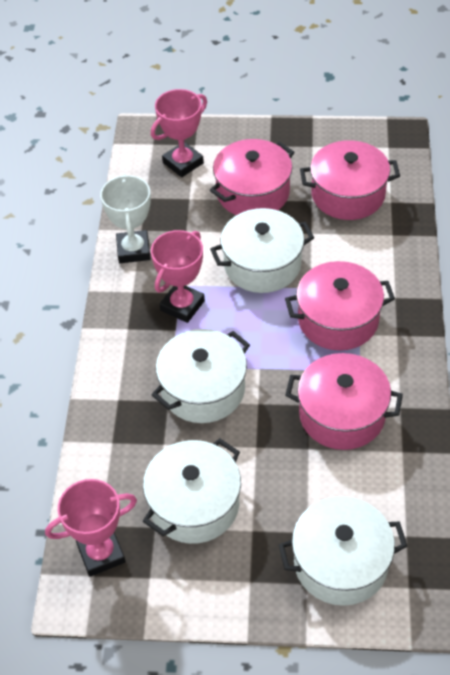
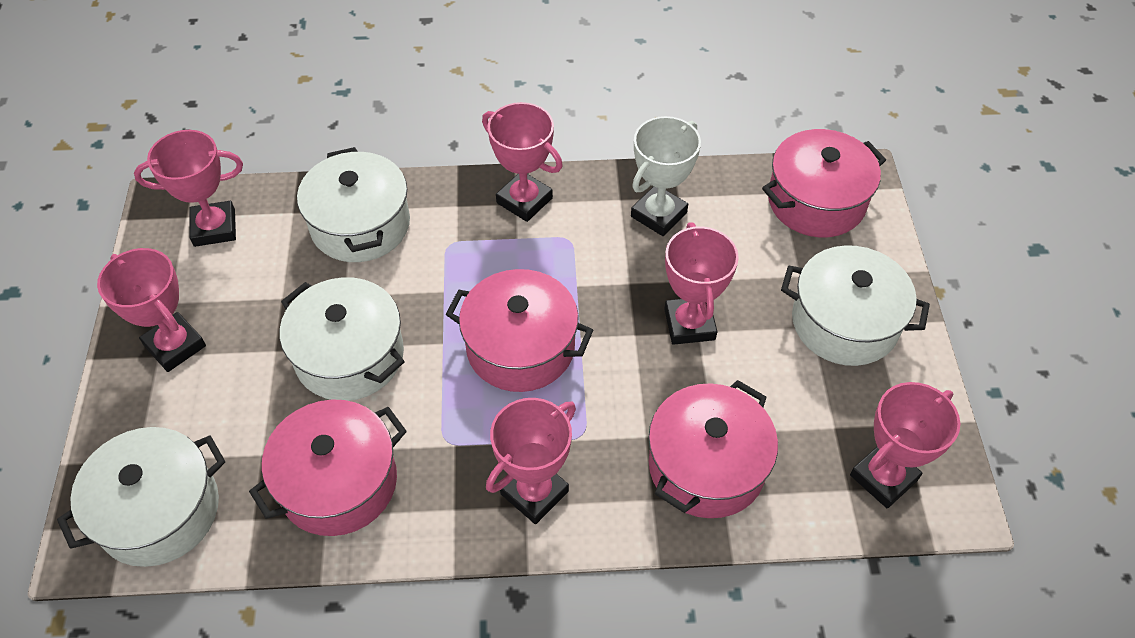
pink trophy: 3 -> 6

